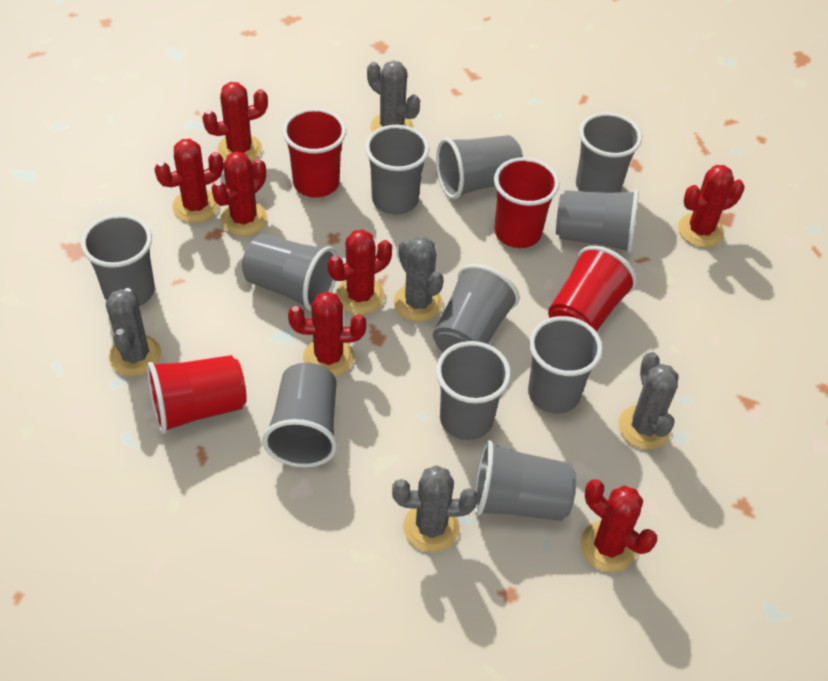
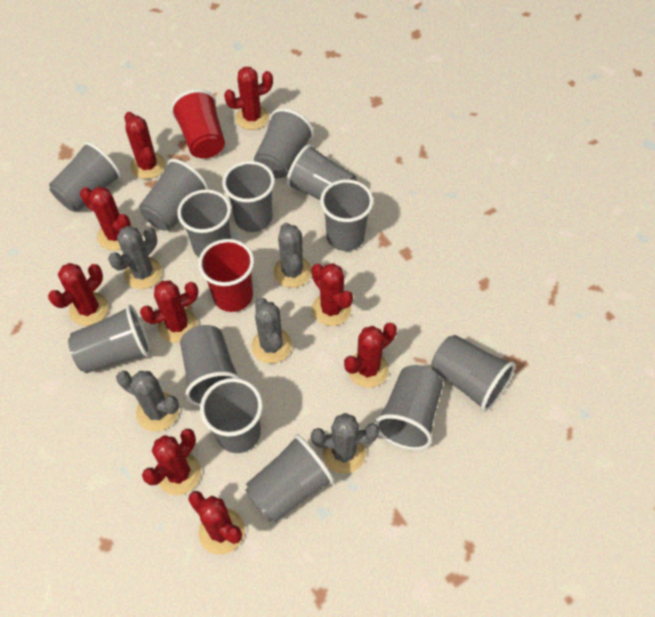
grey cup: 11 -> 13
red cactus: 7 -> 9
red cup: 4 -> 2

